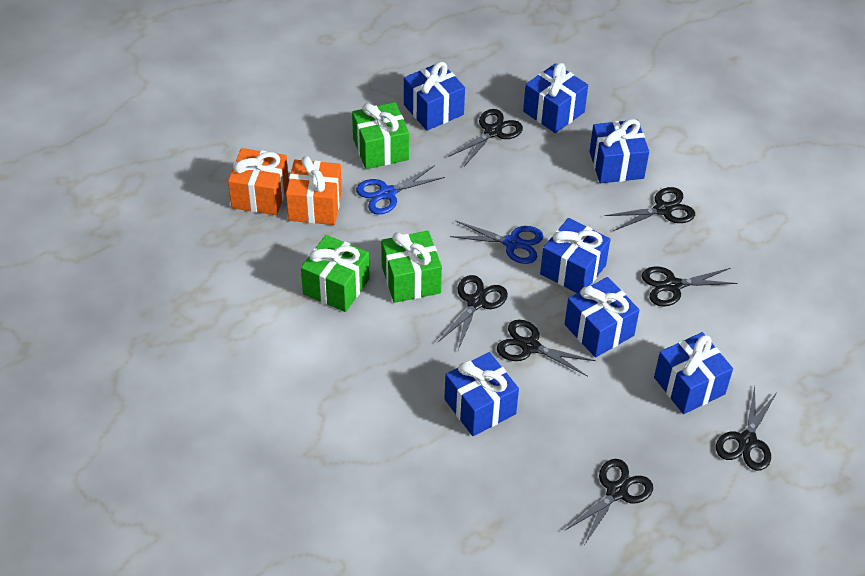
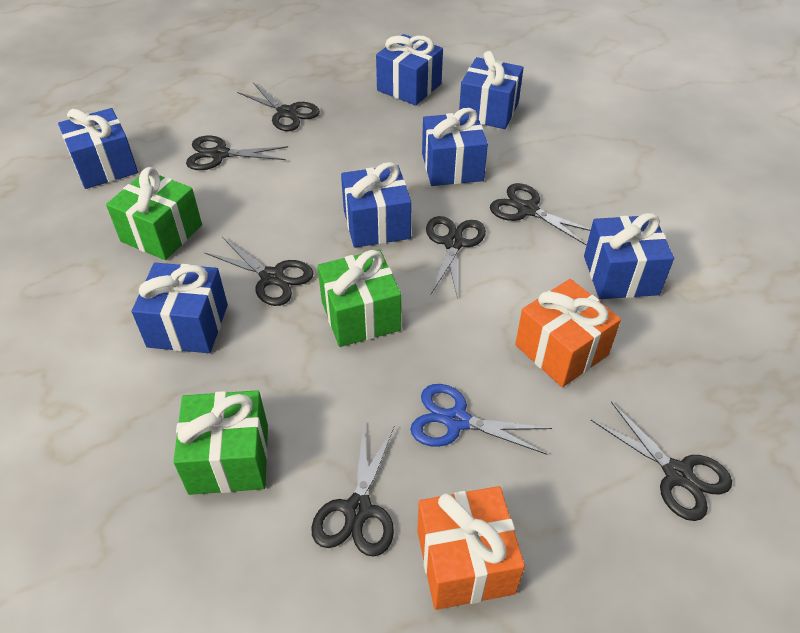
blue scissors: 2 -> 1

